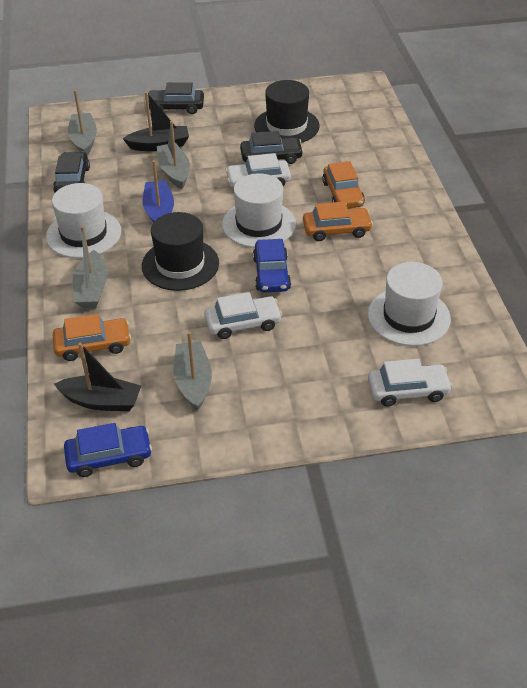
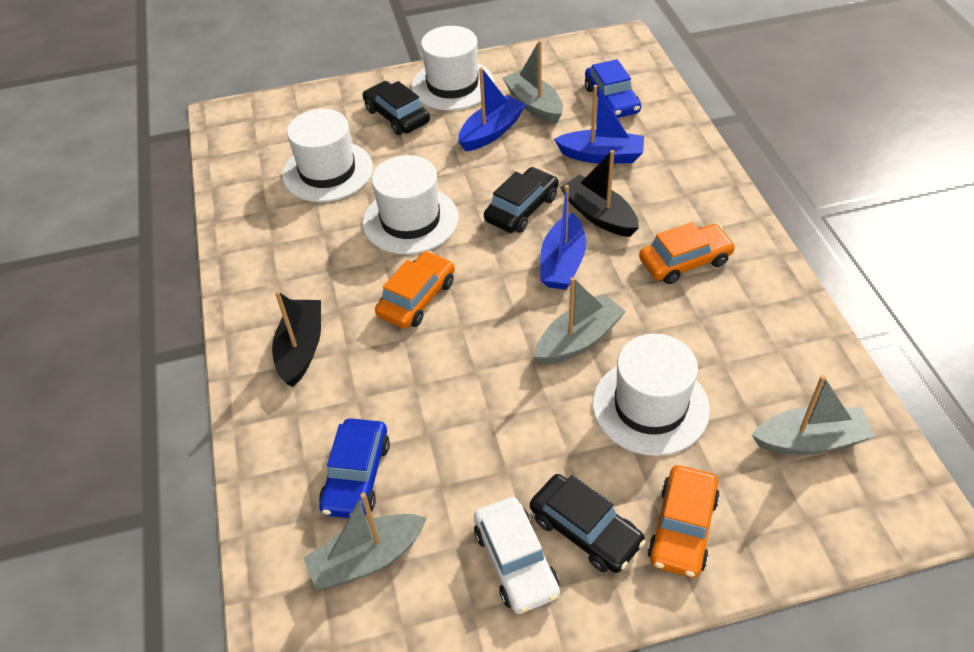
black hat: 2 -> 0
blue boat: 1 -> 3
white car: 3 -> 1
white hat: 3 -> 4

